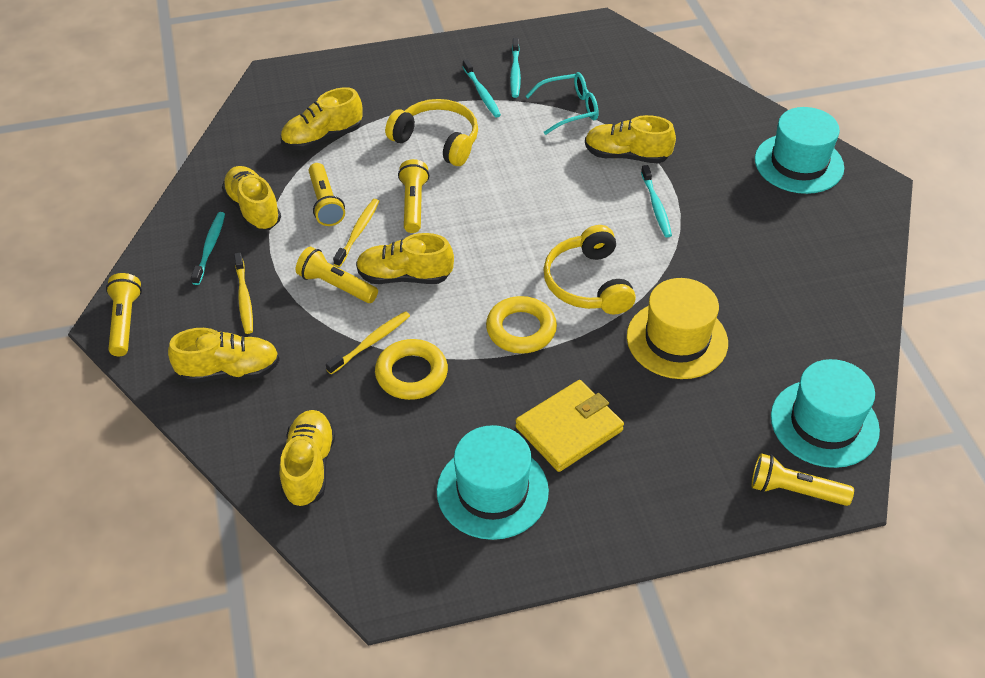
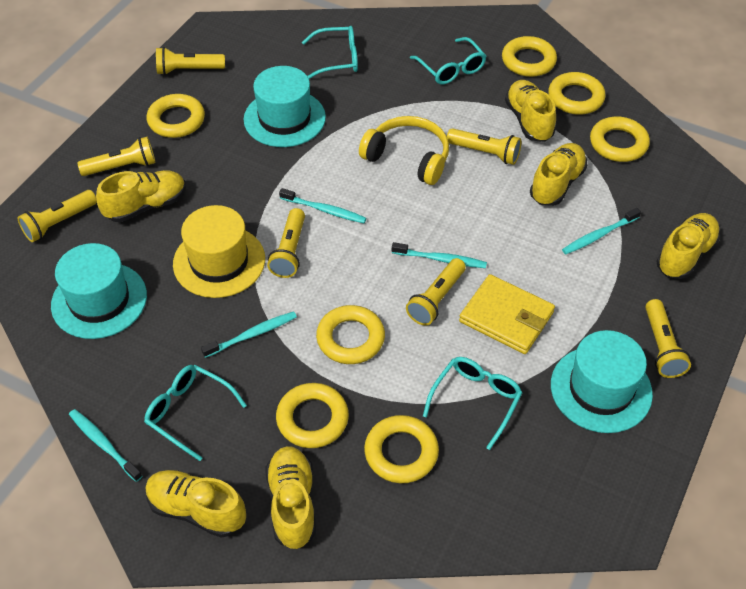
turquoise glasses: 1 -> 4
turquoise toothbrush: 4 -> 5
yellow flashlight: 5 -> 7
yellow headphones: 2 -> 1
yellow ring: 2 -> 7
yellow toothbrush: 3 -> 0

